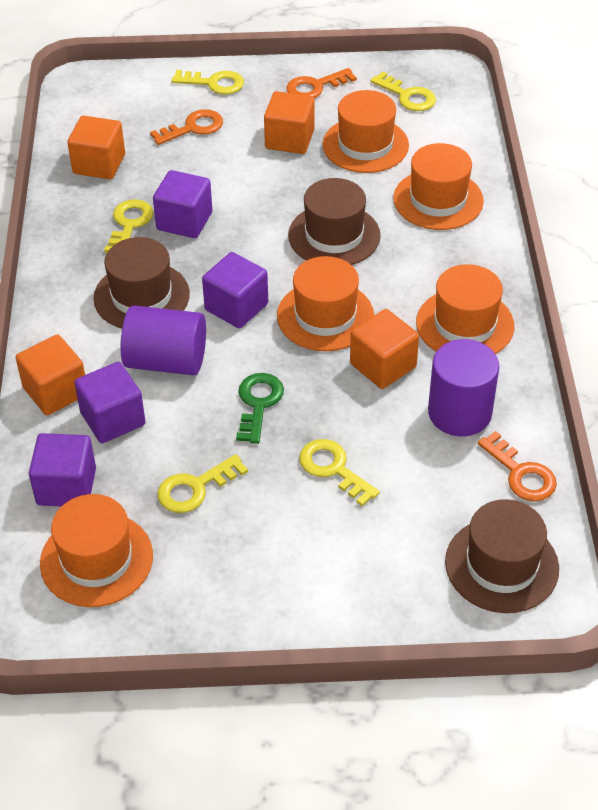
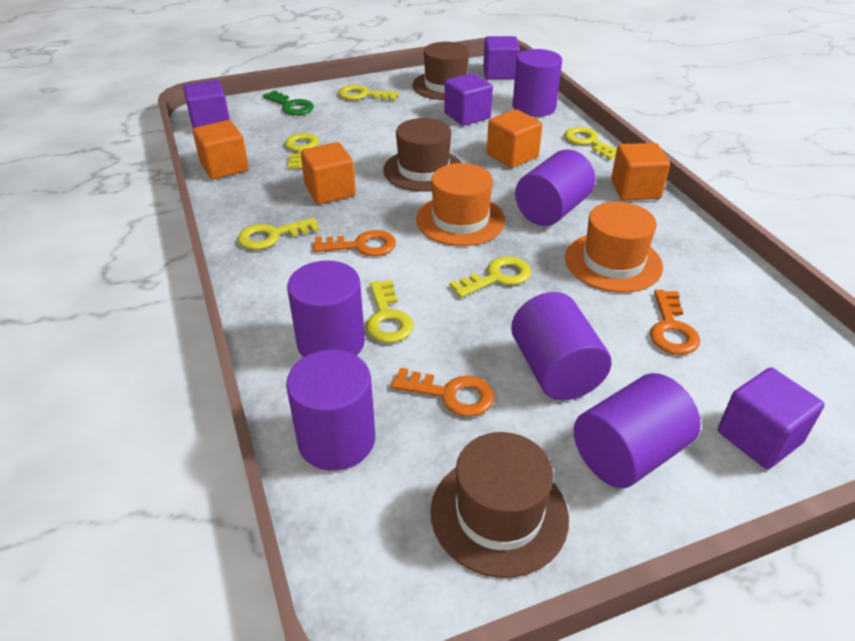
orange hat: 5 -> 2
purple cylinder: 2 -> 6
yellow key: 5 -> 6

